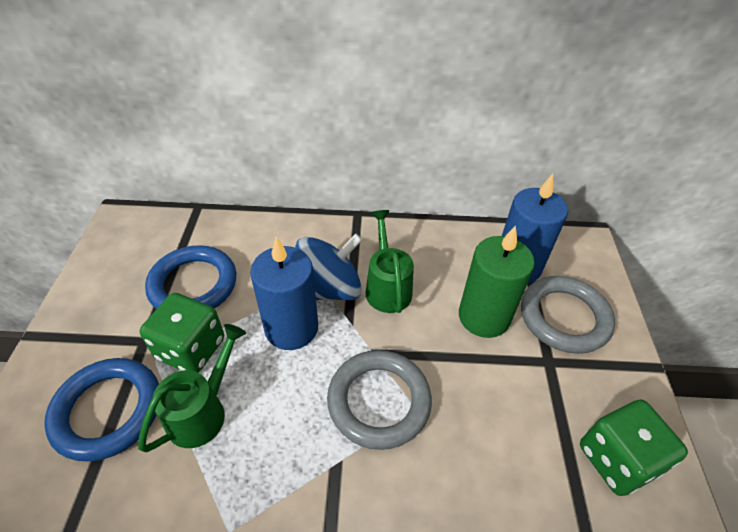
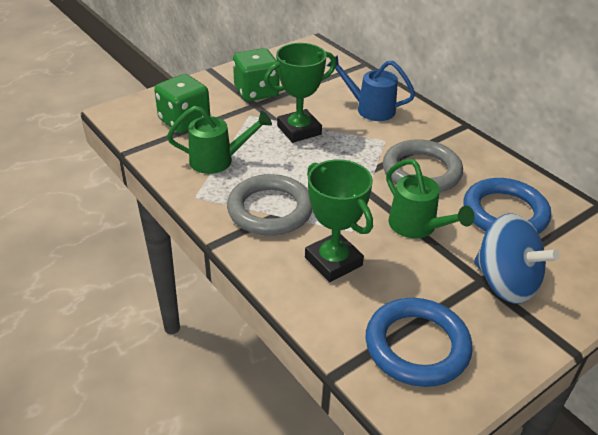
blue candle: 2 -> 0
blue watering can: 0 -> 1
green candle: 1 -> 0
green trophy: 0 -> 2

